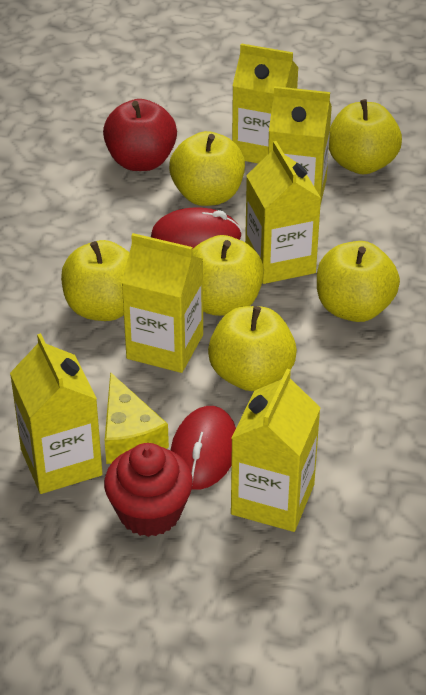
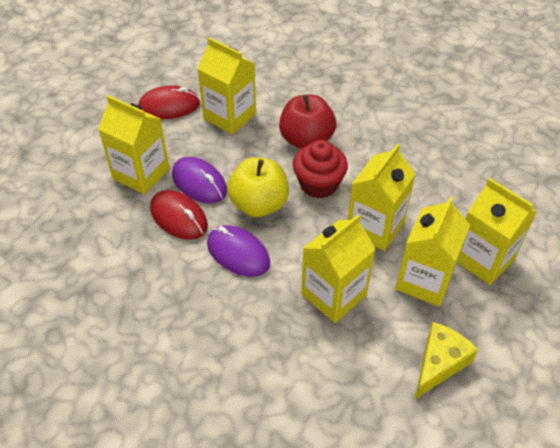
purple mouse: 0 -> 2
yellow apple: 6 -> 1

